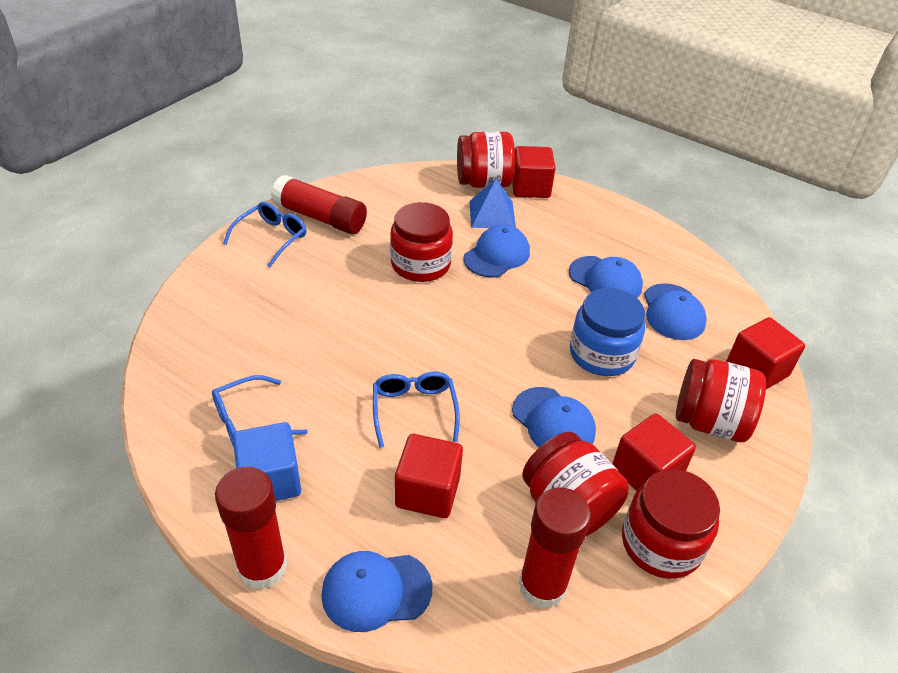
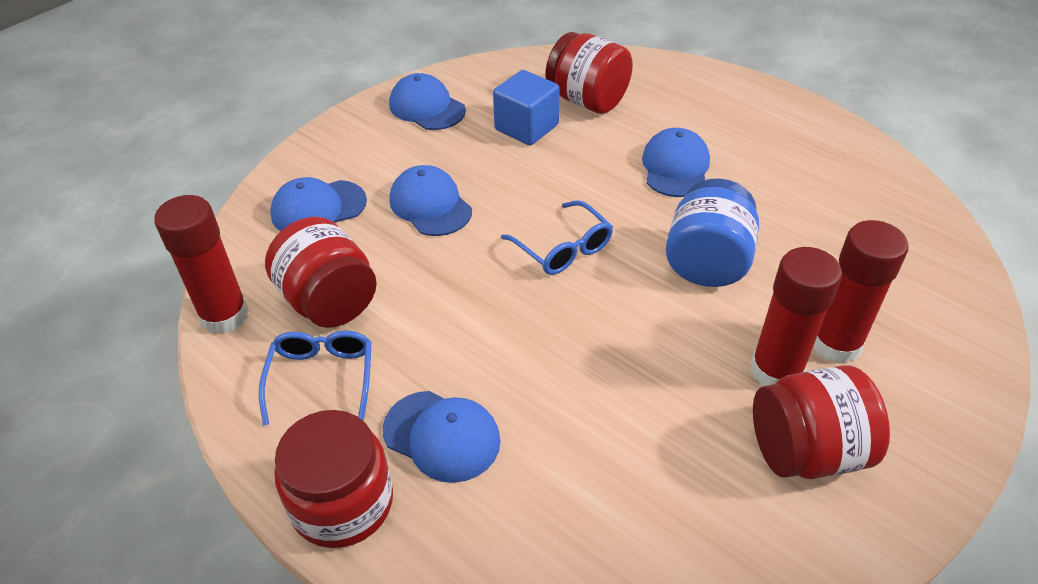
blue glasses: 3 -> 2
blue pyramid: 1 -> 0
red cube: 4 -> 0
red jar: 5 -> 4

